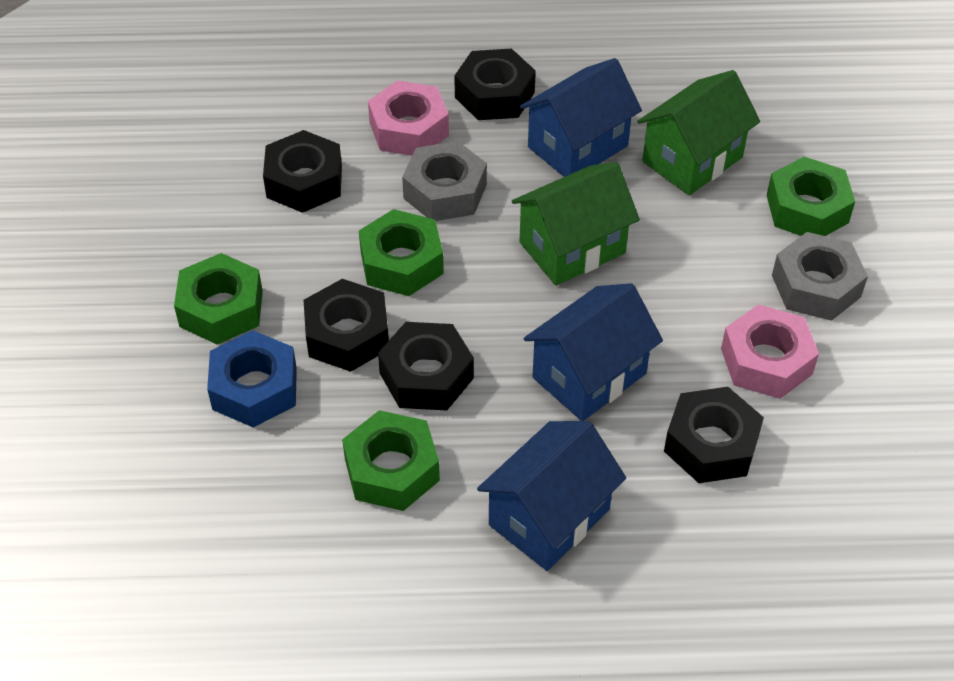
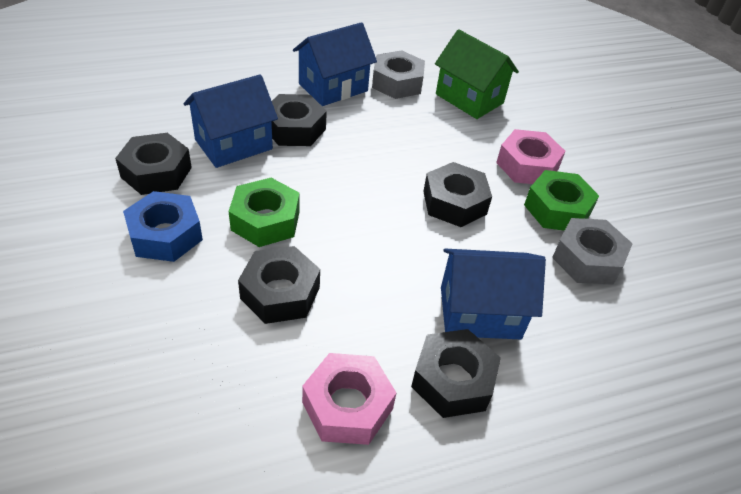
green house: 2 -> 1
green nut: 4 -> 2

